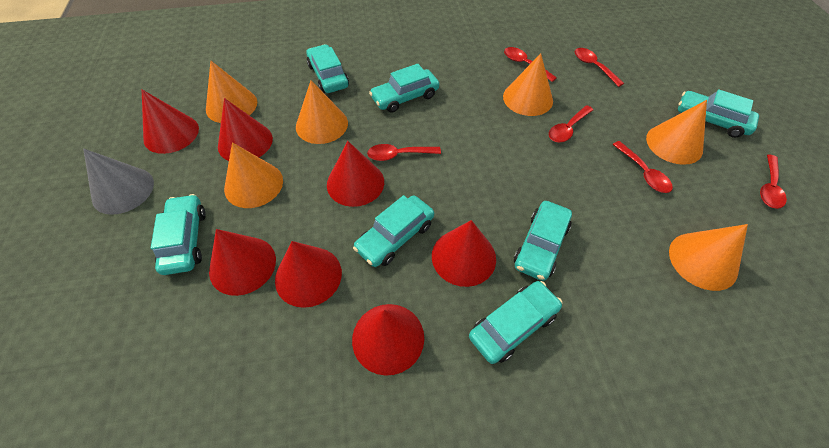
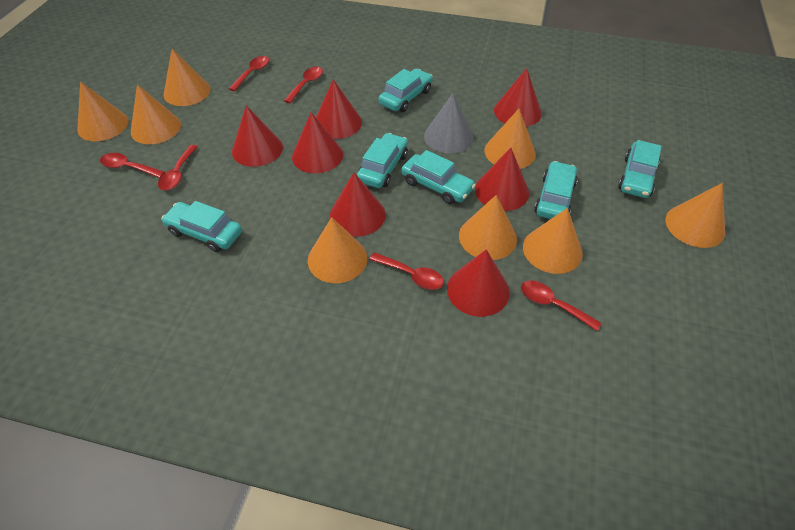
orange cone: 6 -> 8
turquoise car: 7 -> 6

